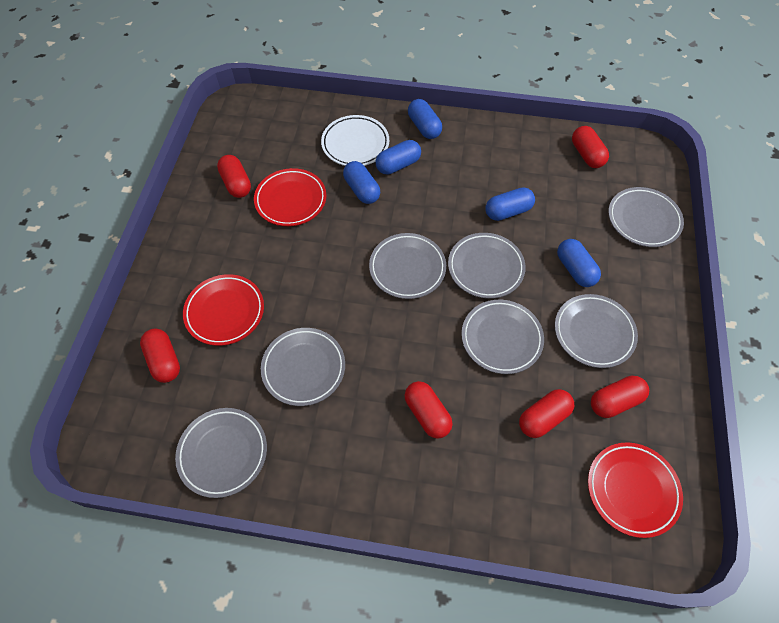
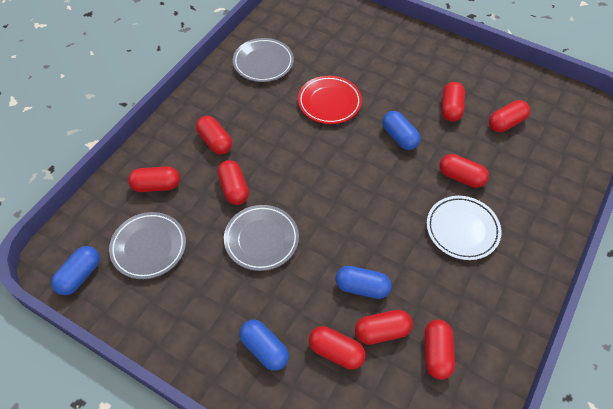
blue capsule: 5 -> 4
grey plate: 7 -> 3
red capsule: 6 -> 9
red plate: 3 -> 1

